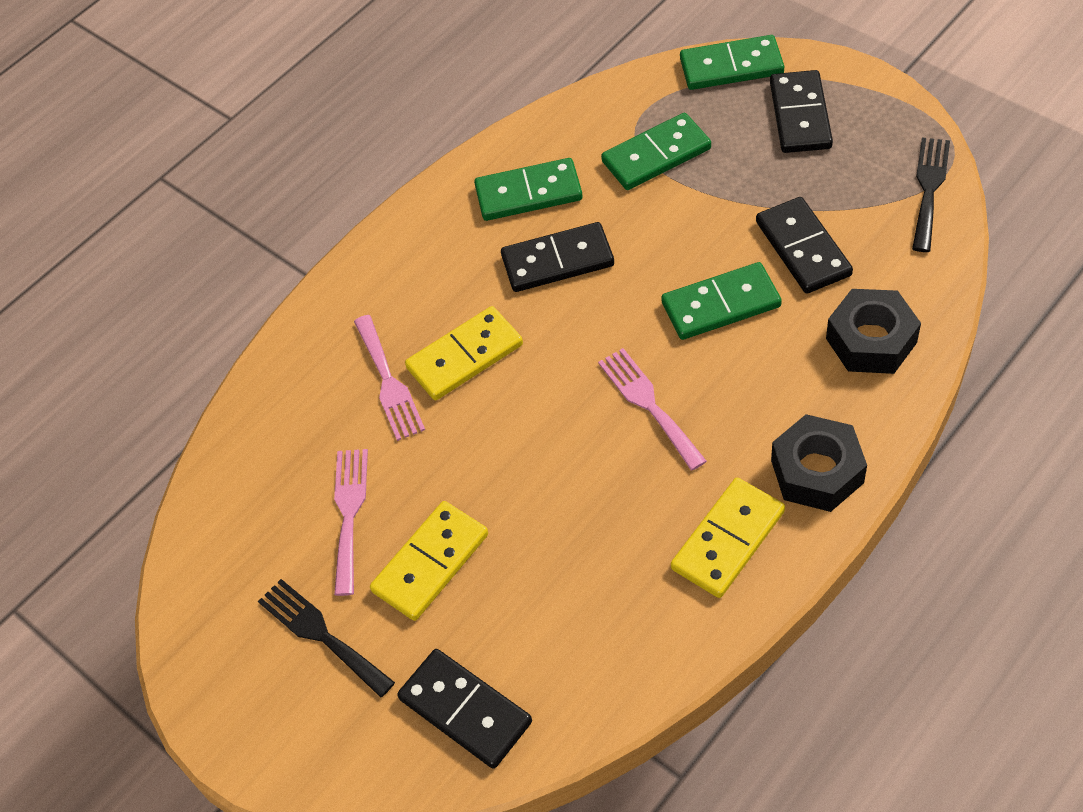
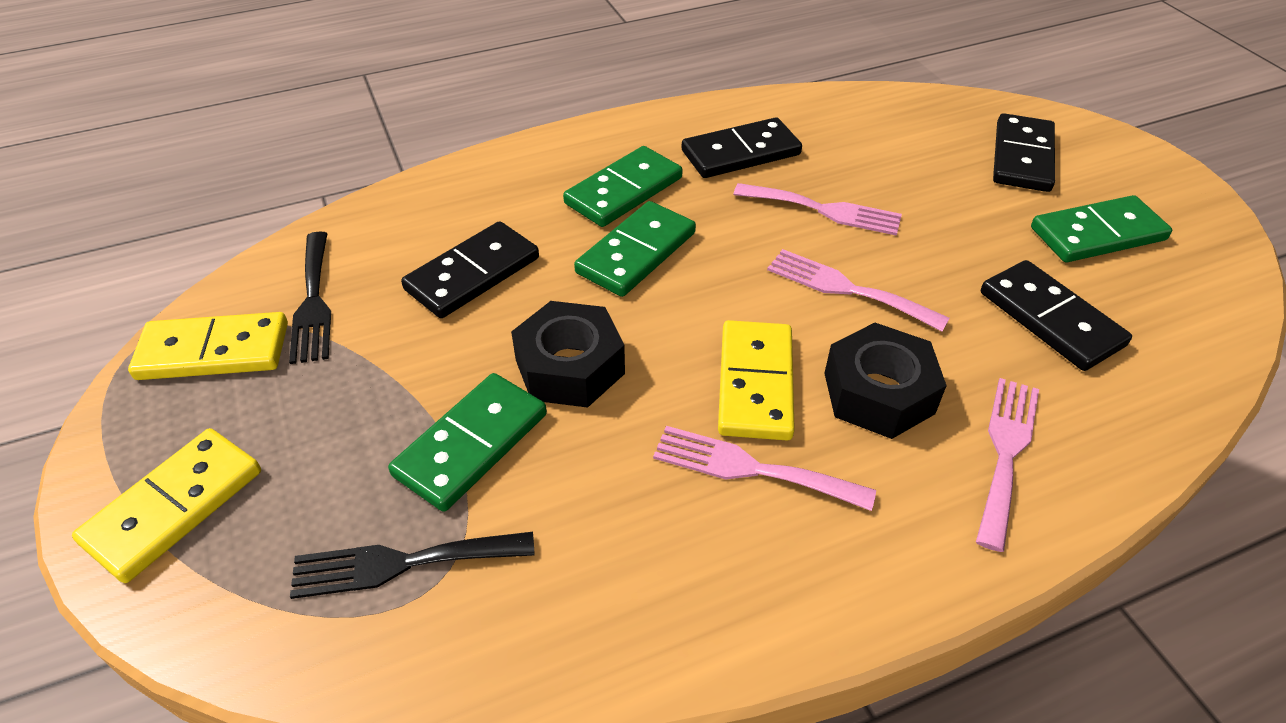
pink fork: 3 -> 4

